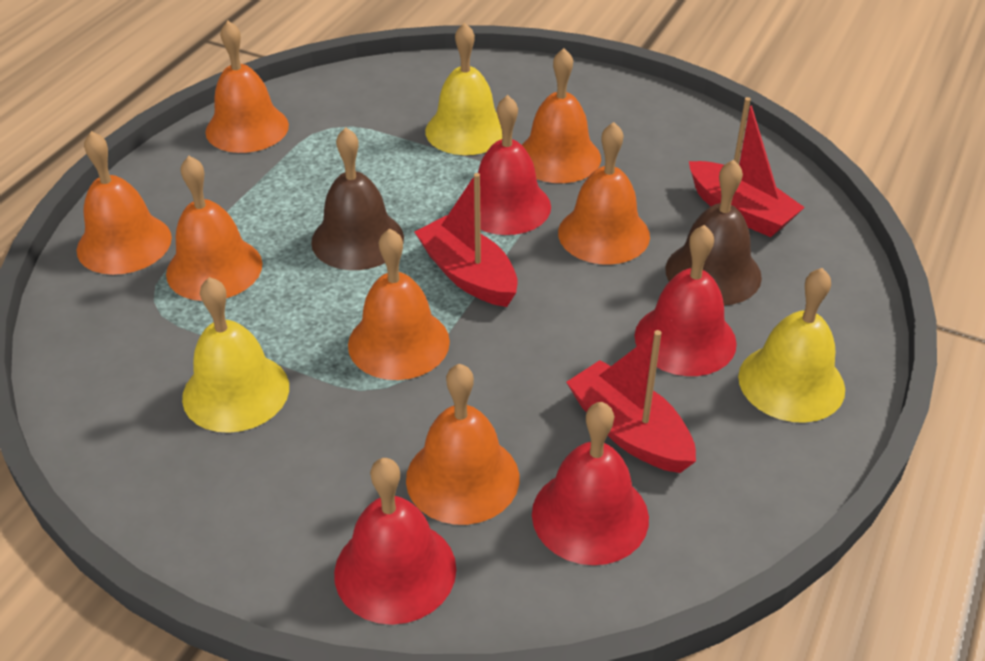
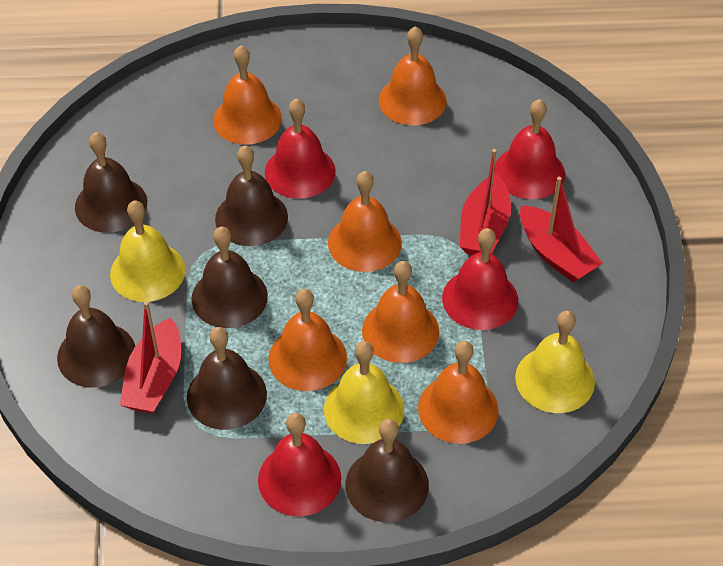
brown bell: 2 -> 6
orange bell: 7 -> 6

